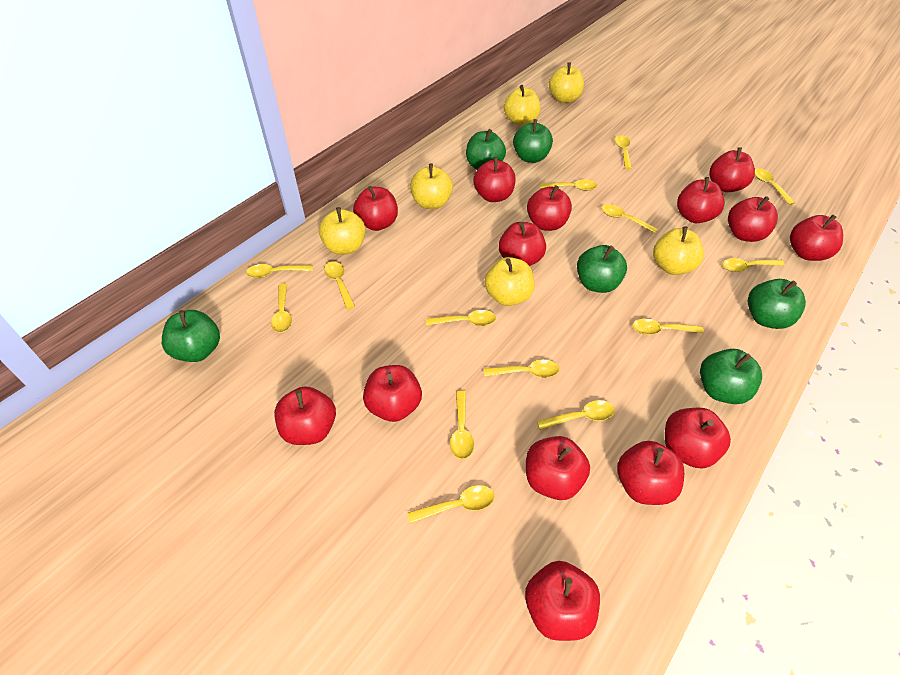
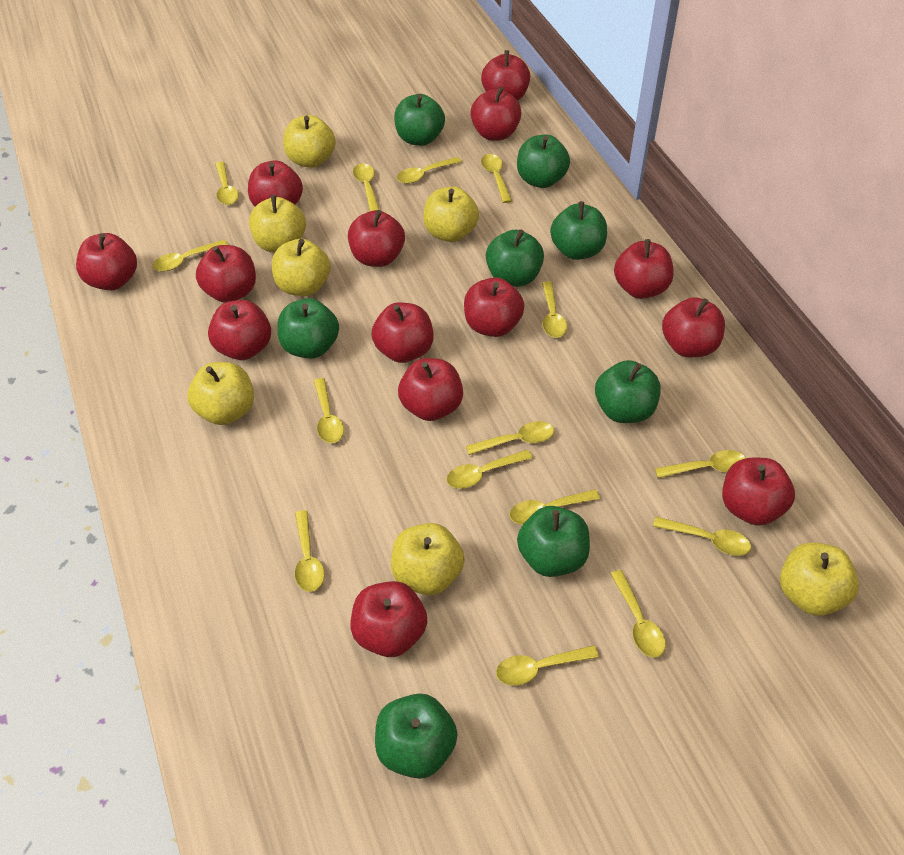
green apple: 6 -> 8
yellow apple: 6 -> 7
yellow spoon: 14 -> 15

